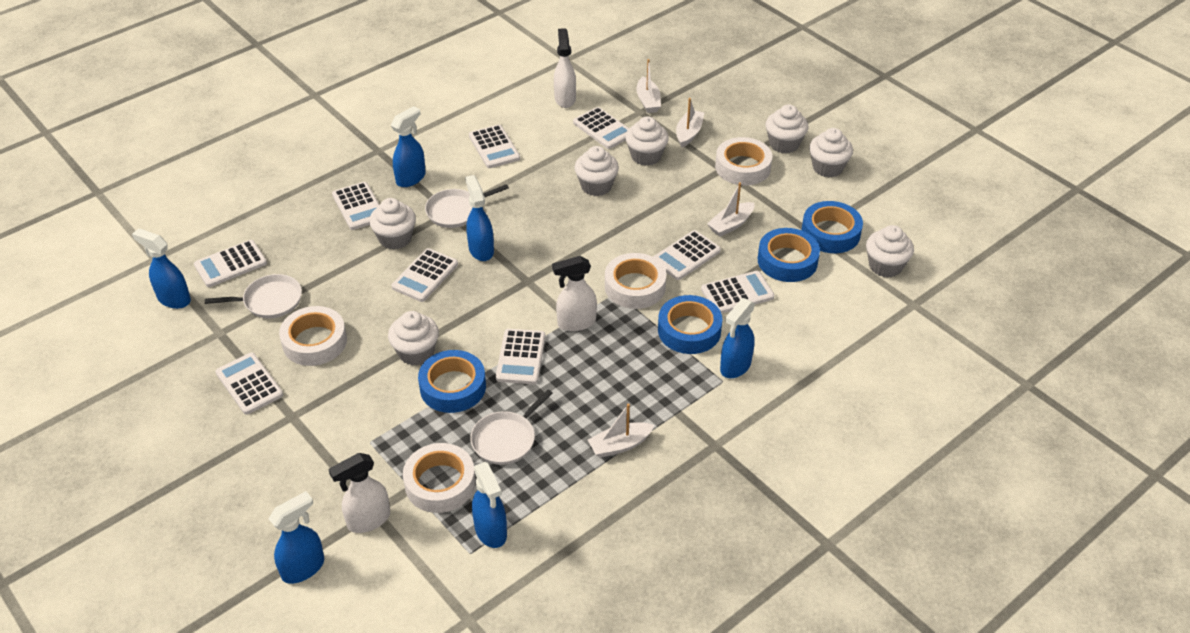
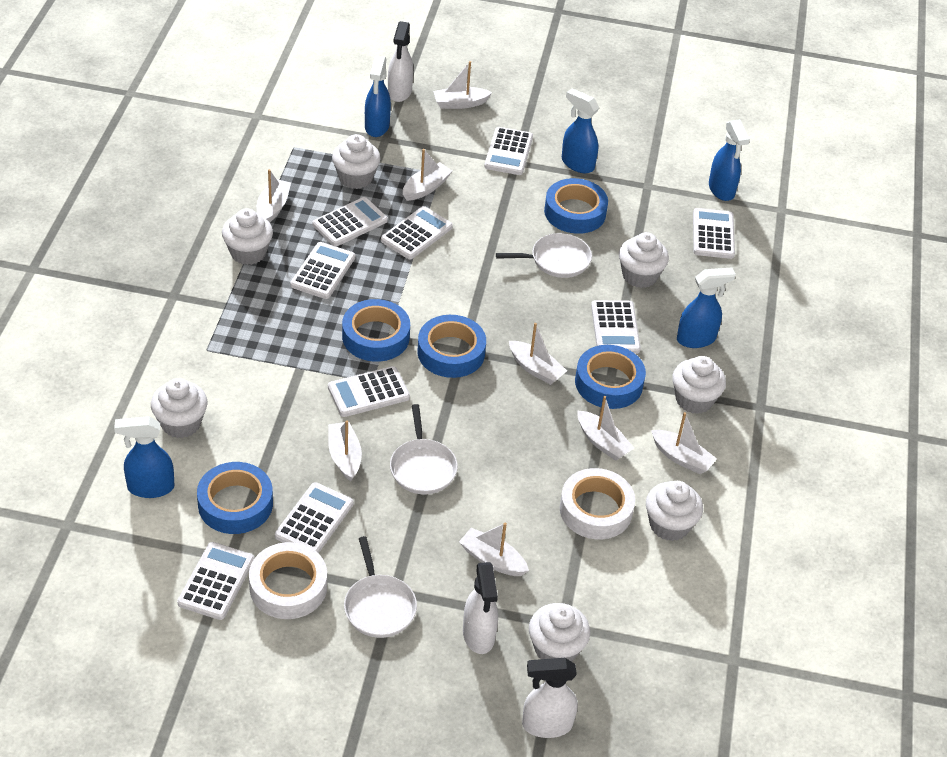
blue spray bottle: 6 -> 5
blue tape: 4 -> 5
white boat: 4 -> 8
white tape: 4 -> 2

